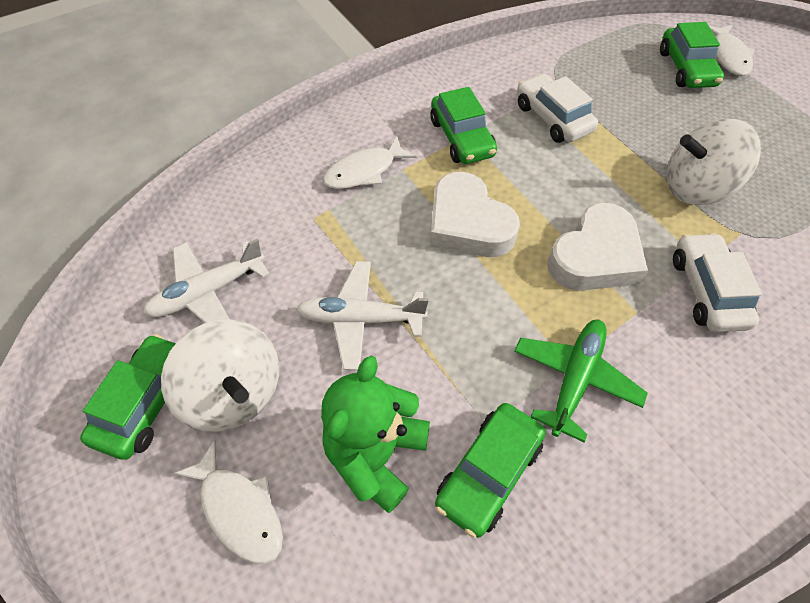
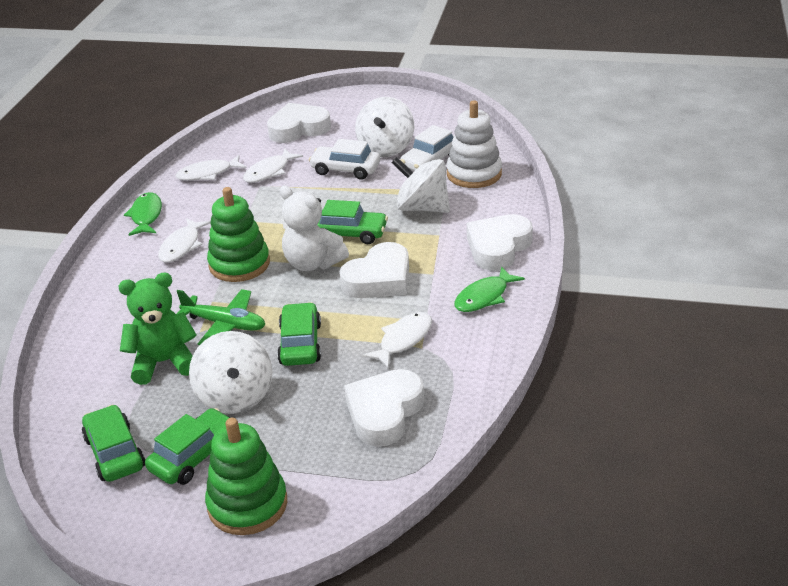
green fish: 0 -> 2
green stacking toy: 0 -> 2
white fish: 3 -> 4
white heart: 2 -> 4
white plane: 2 -> 0
white spinning top: 2 -> 3
white stacking toy: 0 -> 1
white teddy bear: 0 -> 1

